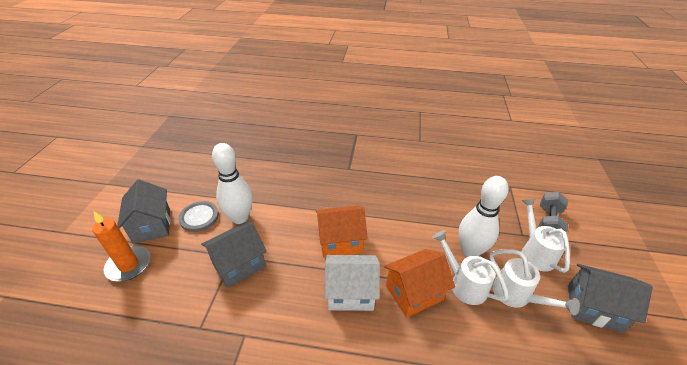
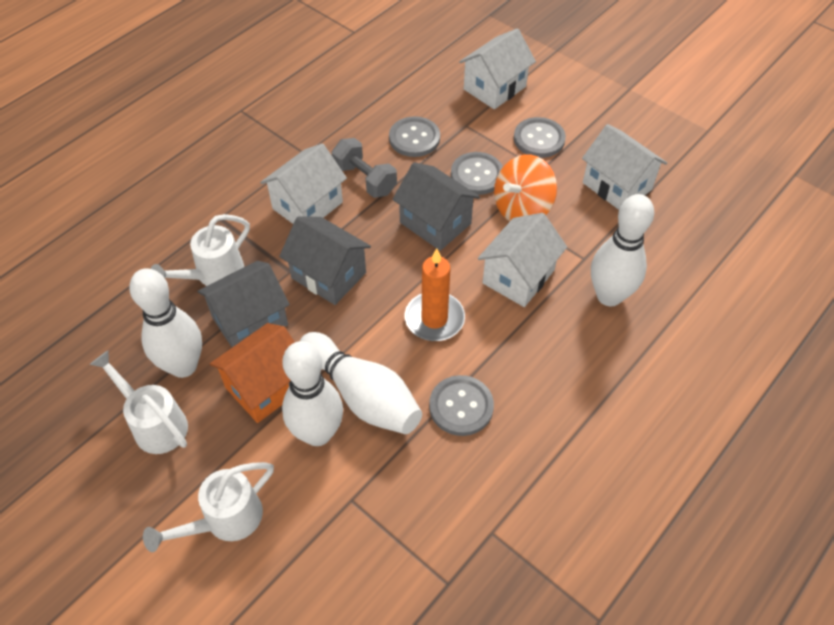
grey button: 1 -> 4
orange house: 2 -> 1
orange spinning top: 0 -> 1
white bowling pin: 2 -> 4
white house: 1 -> 4

